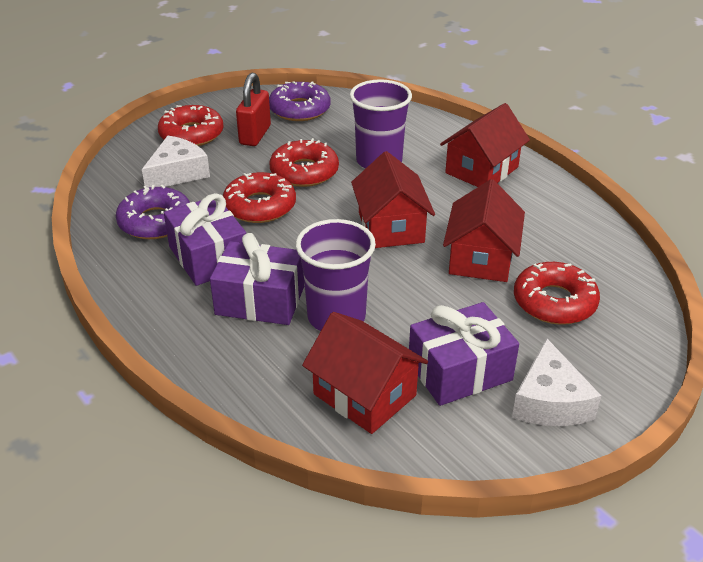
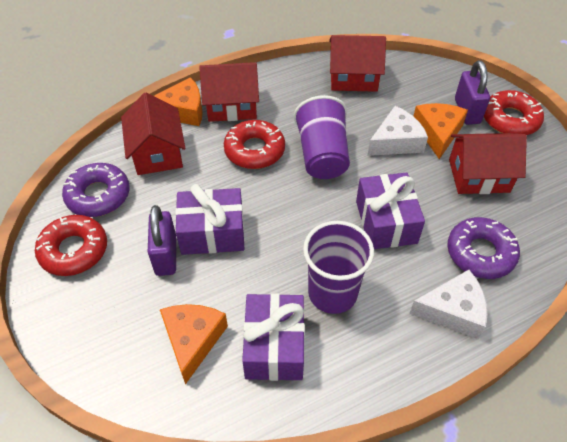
orange cheese: 0 -> 3
purple padlock: 0 -> 2
red donut: 4 -> 3
red padlock: 1 -> 0

